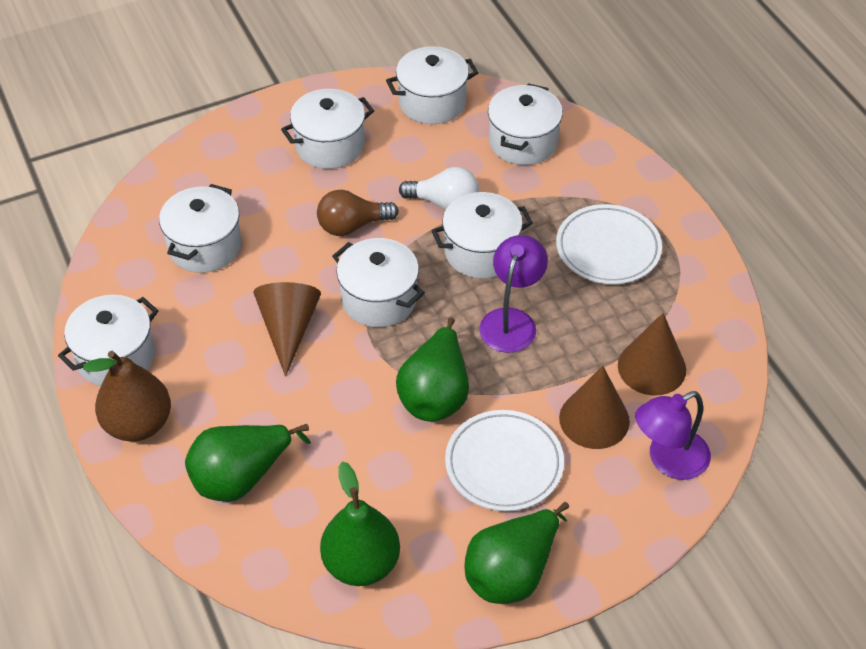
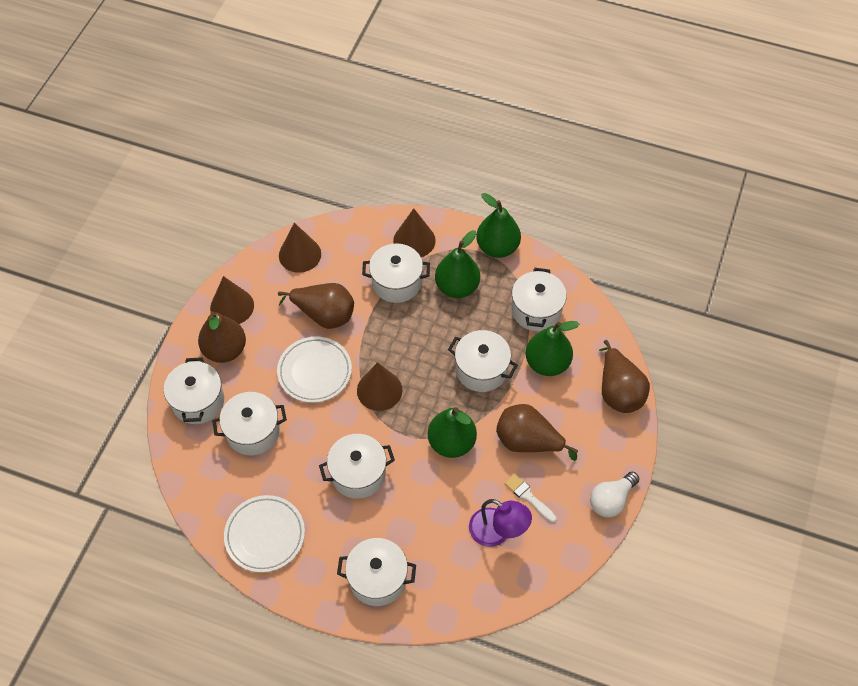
brown cone: 3 -> 4
brown light bulb: 1 -> 0
brown pear: 1 -> 4
purple lamp: 2 -> 1
white brush: 0 -> 1

